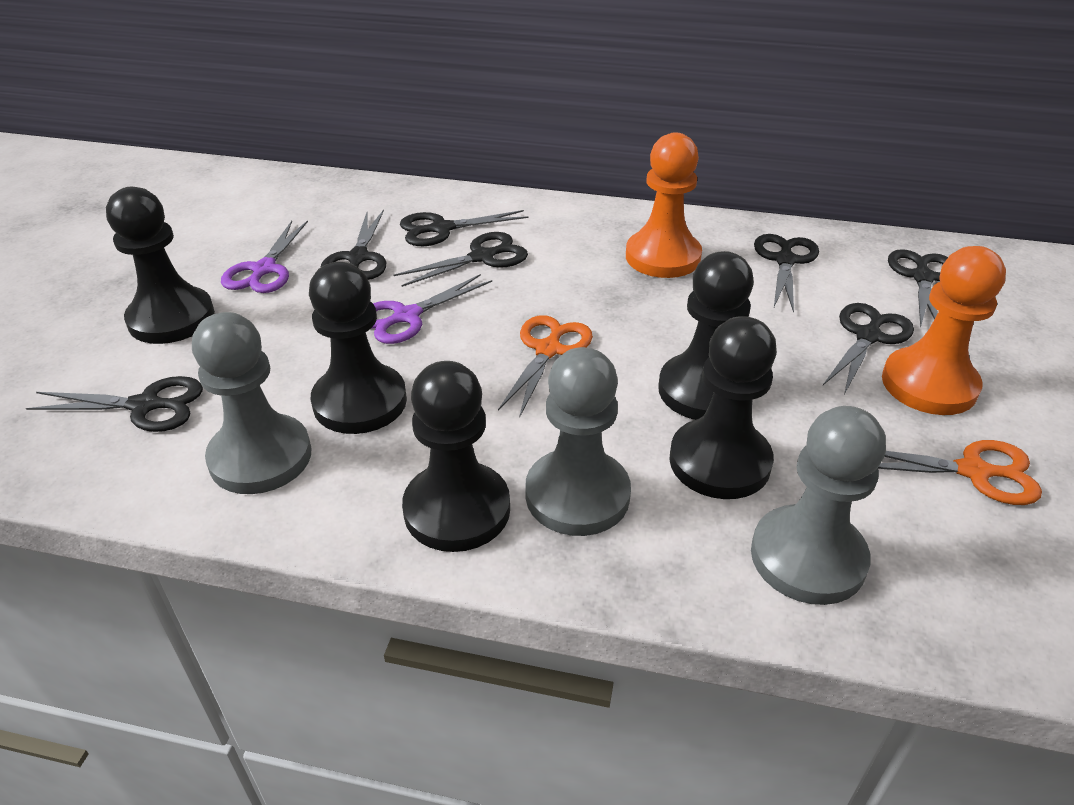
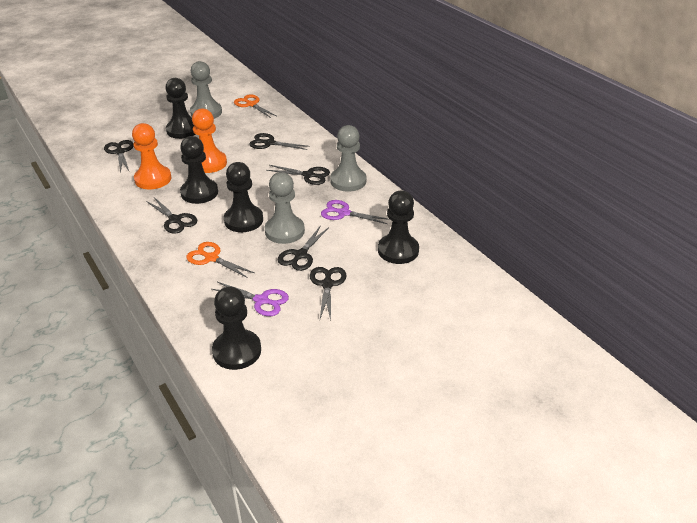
black scissors: 7 -> 6

